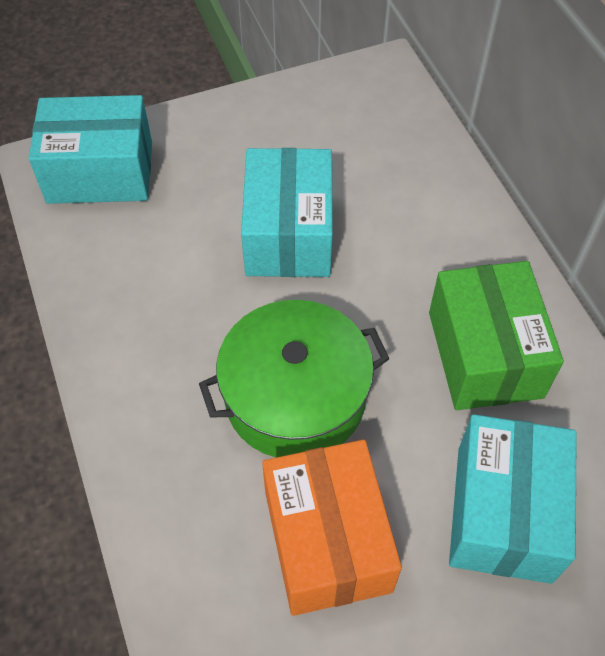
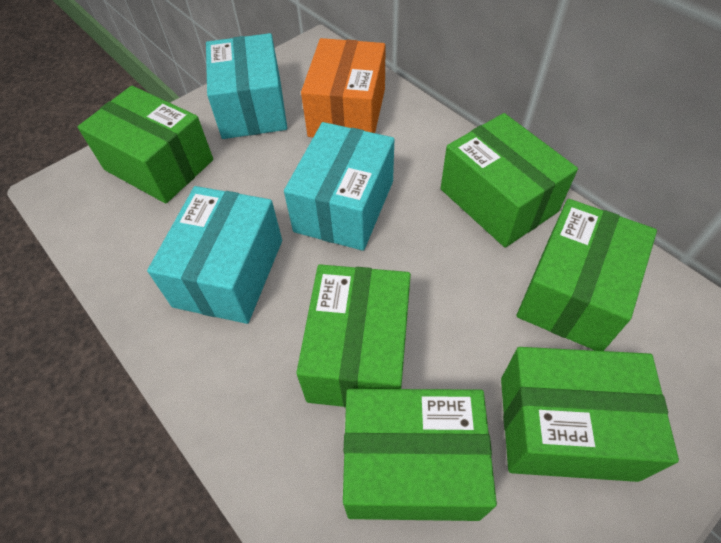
green box: 1 -> 6
green pot: 1 -> 0

